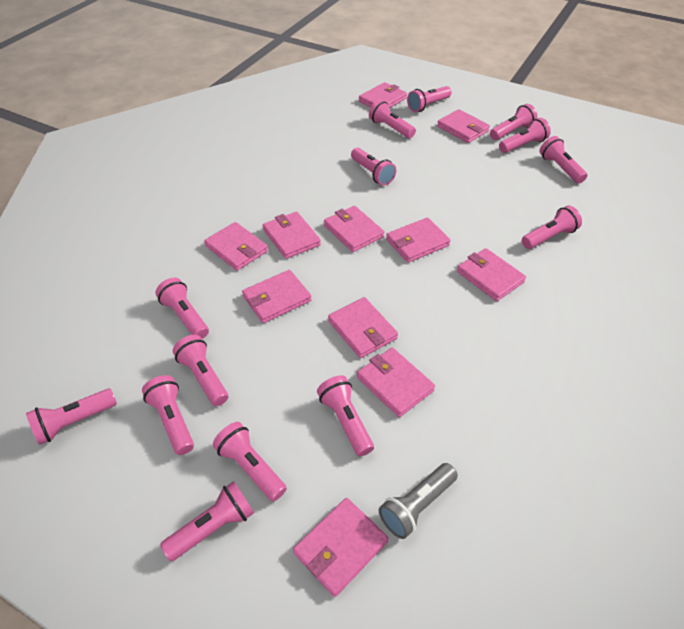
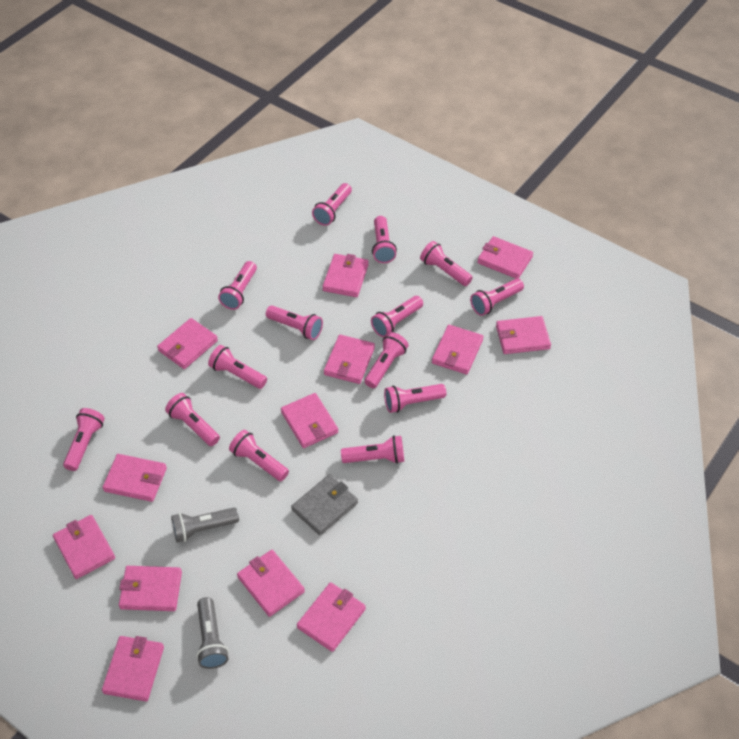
grey flashlight: 1 -> 2
grey wallet: 0 -> 1
pink wallet: 11 -> 13

